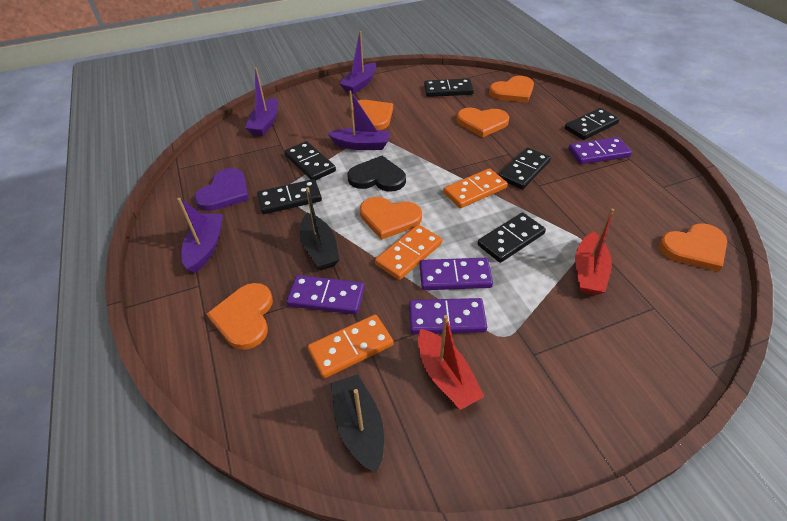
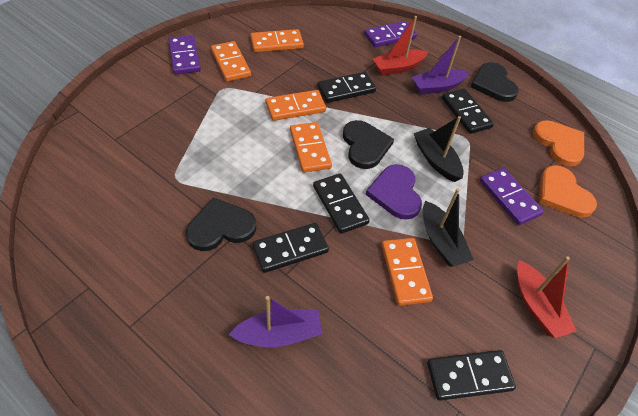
black domino: 6 -> 5
black heart: 1 -> 3
orange domino: 3 -> 5
orange heart: 6 -> 2
purple boat: 4 -> 2
purple domino: 4 -> 3

